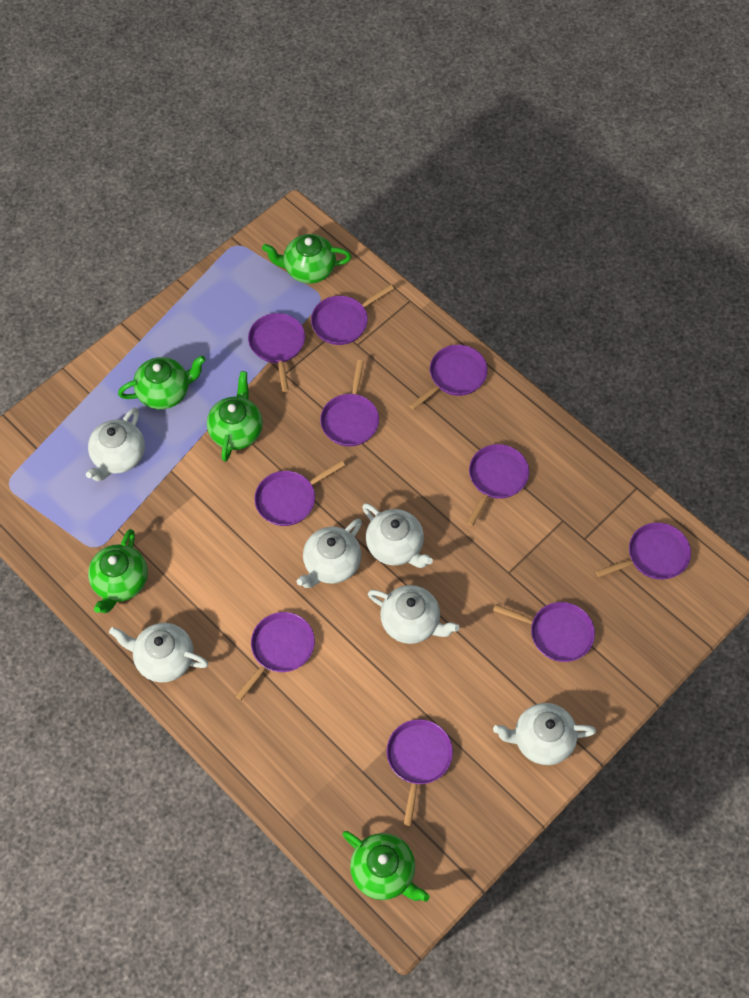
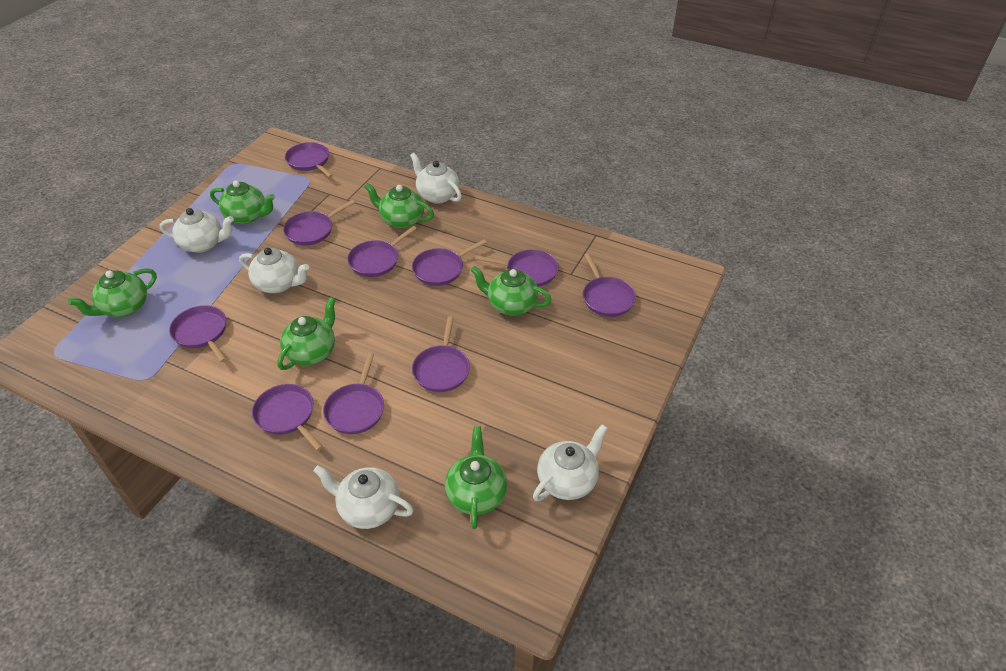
green teapot: 5 -> 6
white teapot: 6 -> 5

